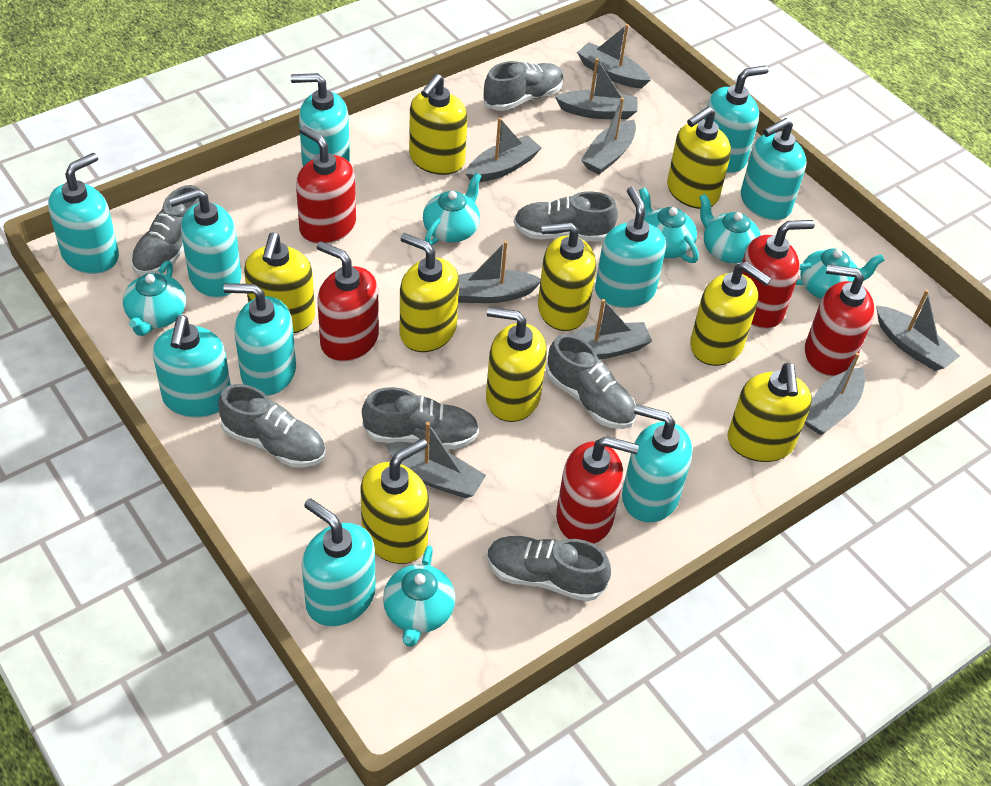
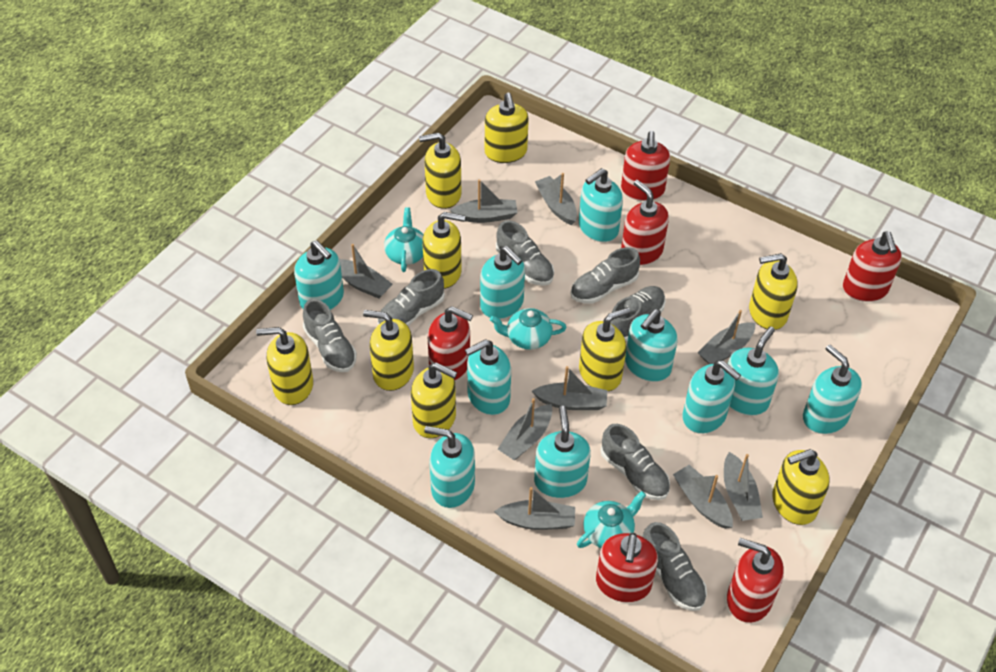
red soap dispenser: 5 -> 6
turquoise teapot: 6 -> 3

